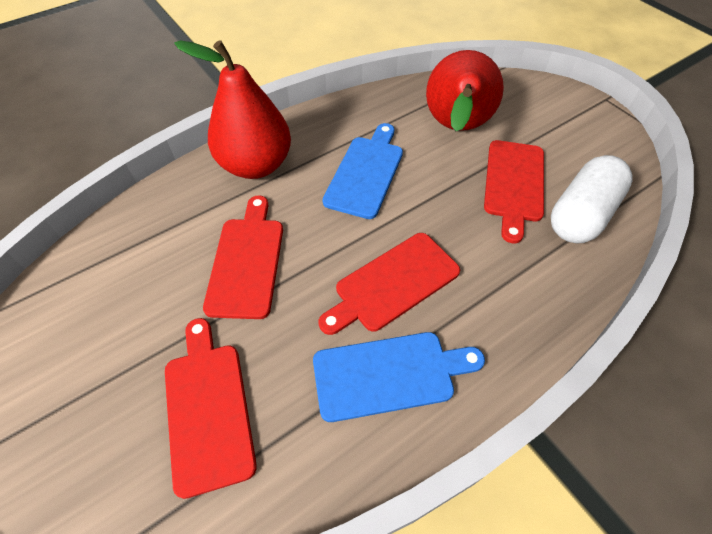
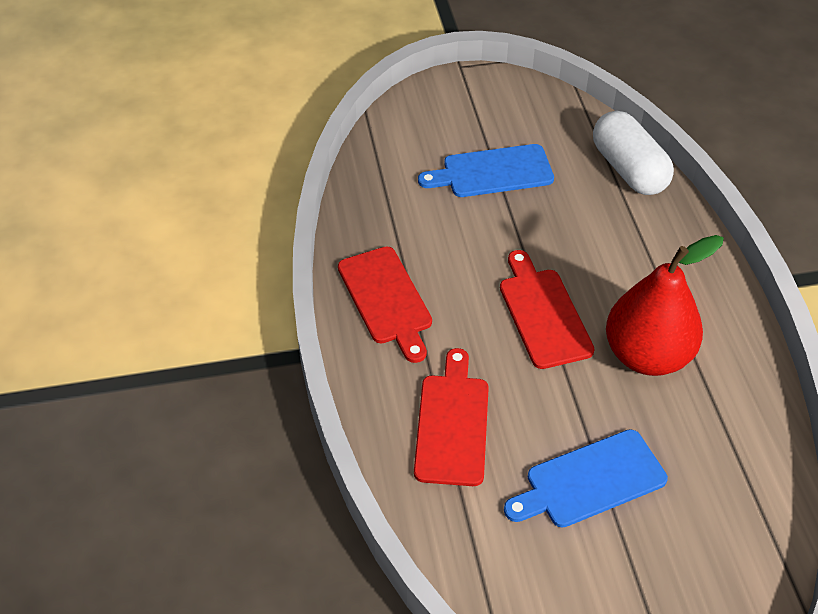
red cutting board: 4 -> 3
red pear: 2 -> 1

